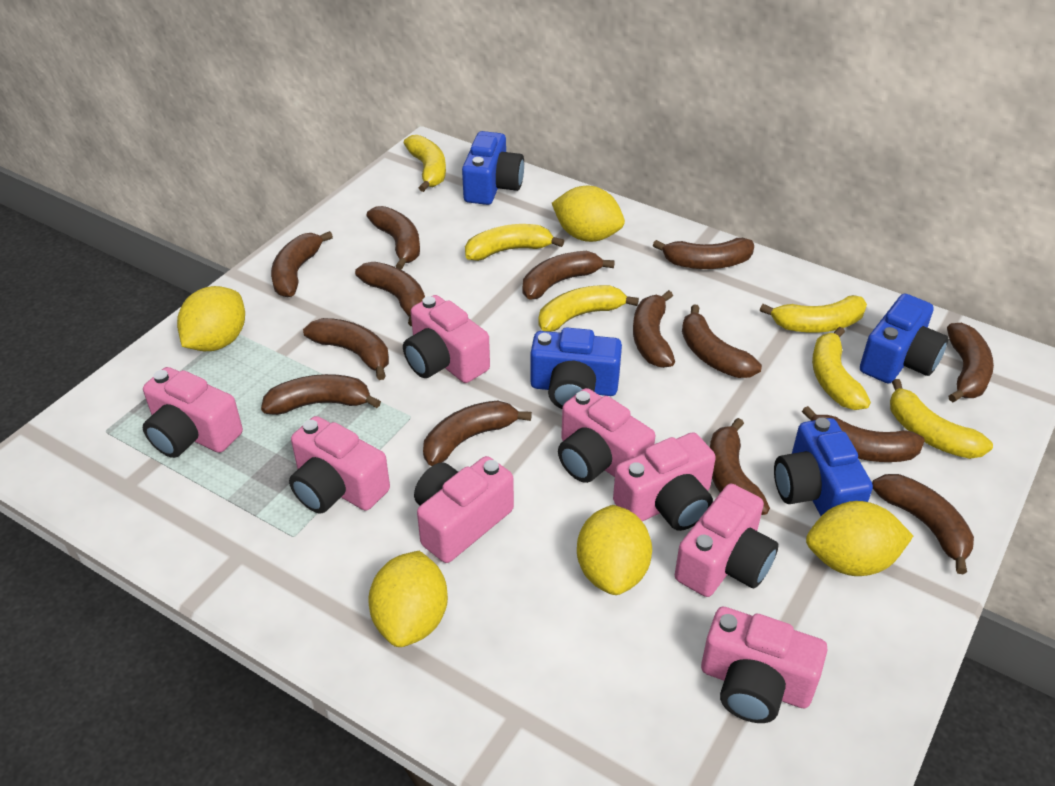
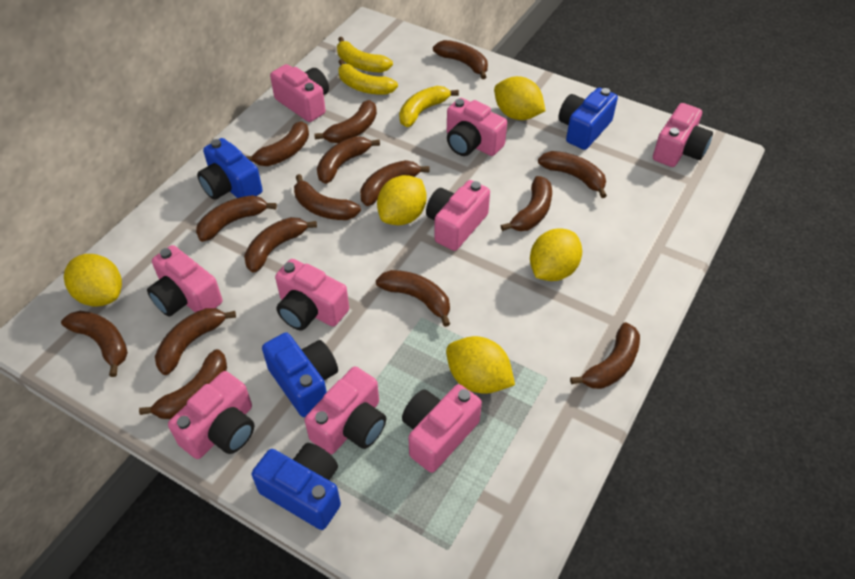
brown banana: 14 -> 15
pink camera: 8 -> 9
yellow banana: 6 -> 3

